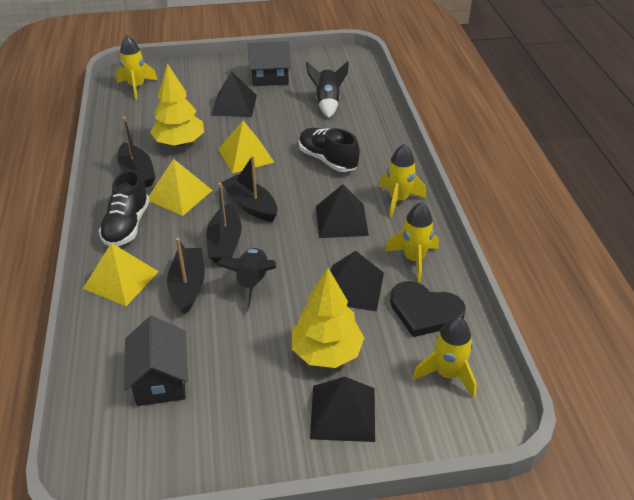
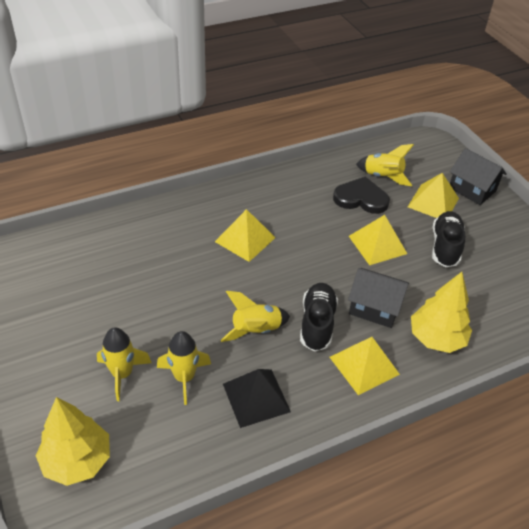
black boat: 4 -> 0
black pyramid: 4 -> 1
black rocket: 2 -> 0
yellow pyramid: 3 -> 4

